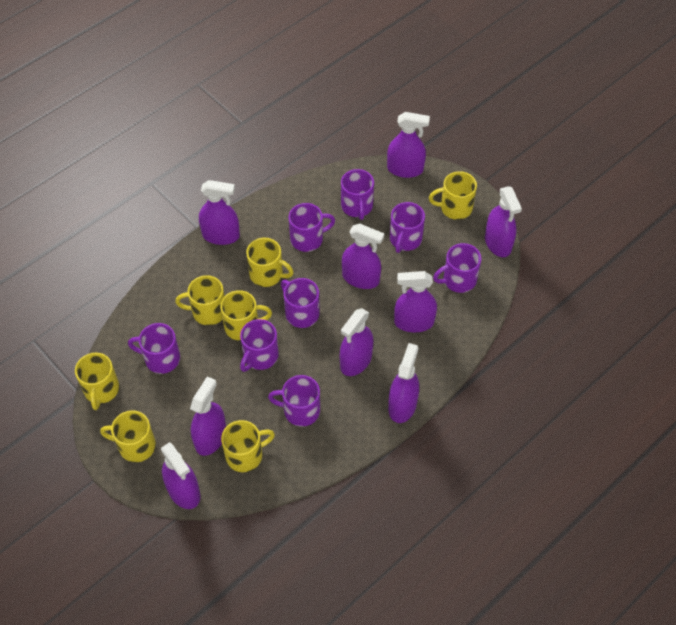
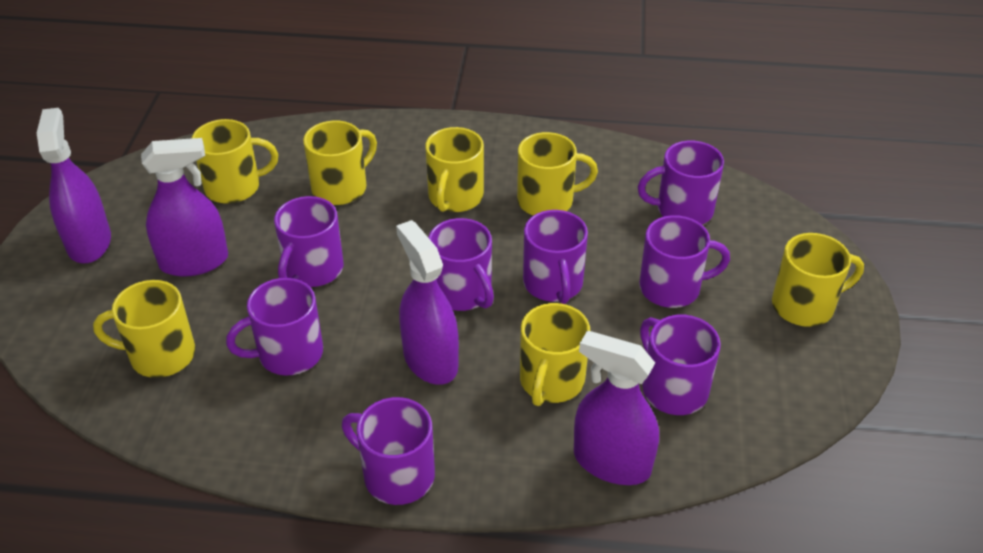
purple spray bottle: 9 -> 4

